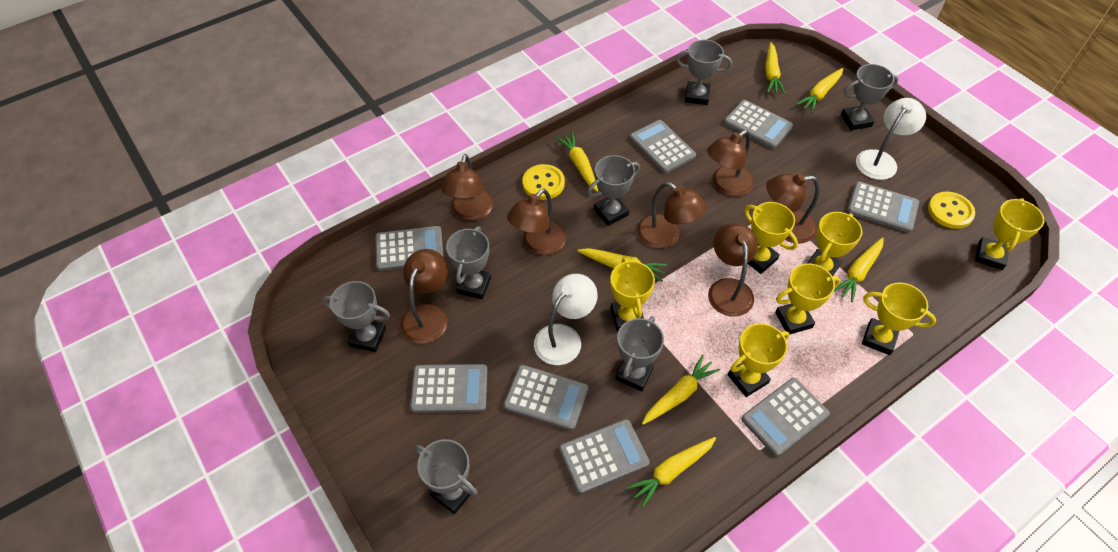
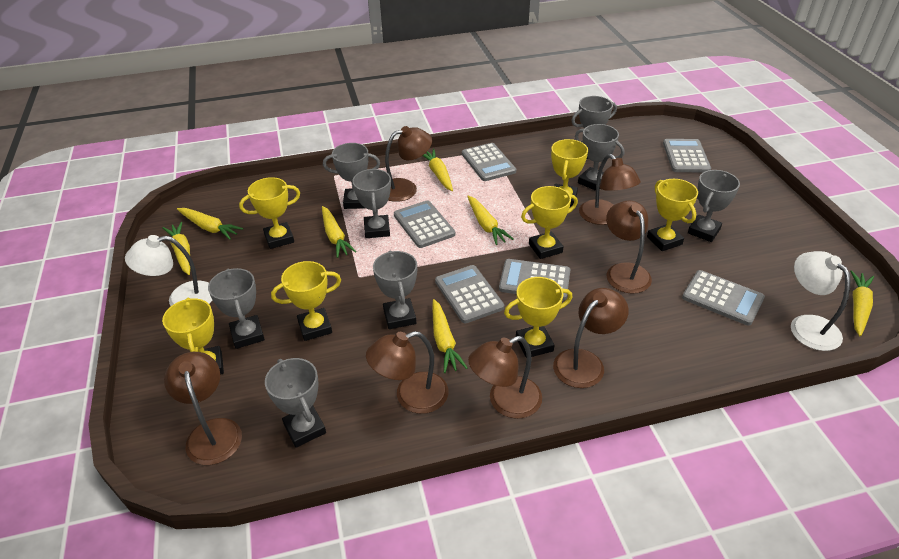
grey calculator: 8 -> 6
grey trophy: 7 -> 8
yellow button: 2 -> 0

